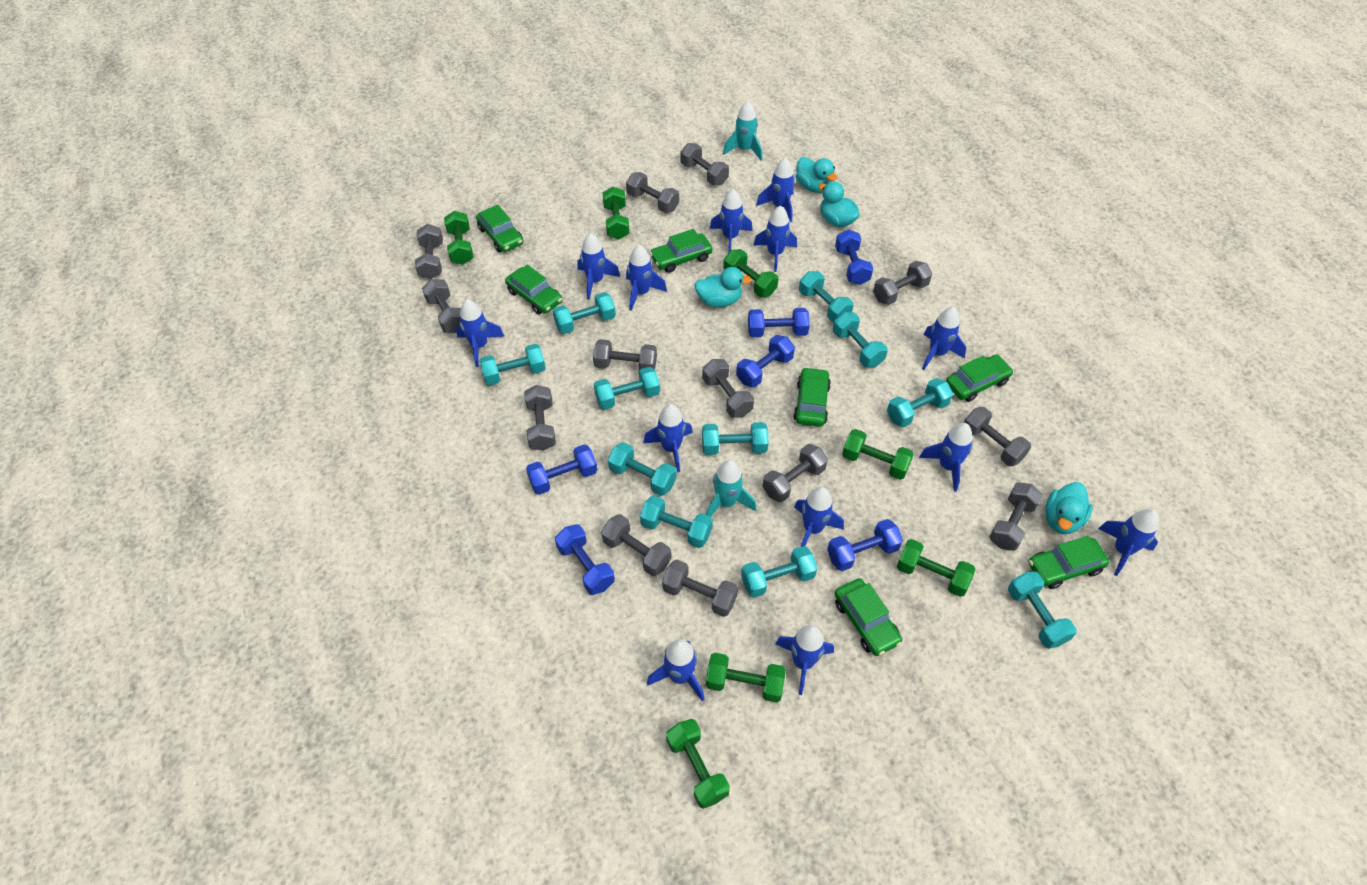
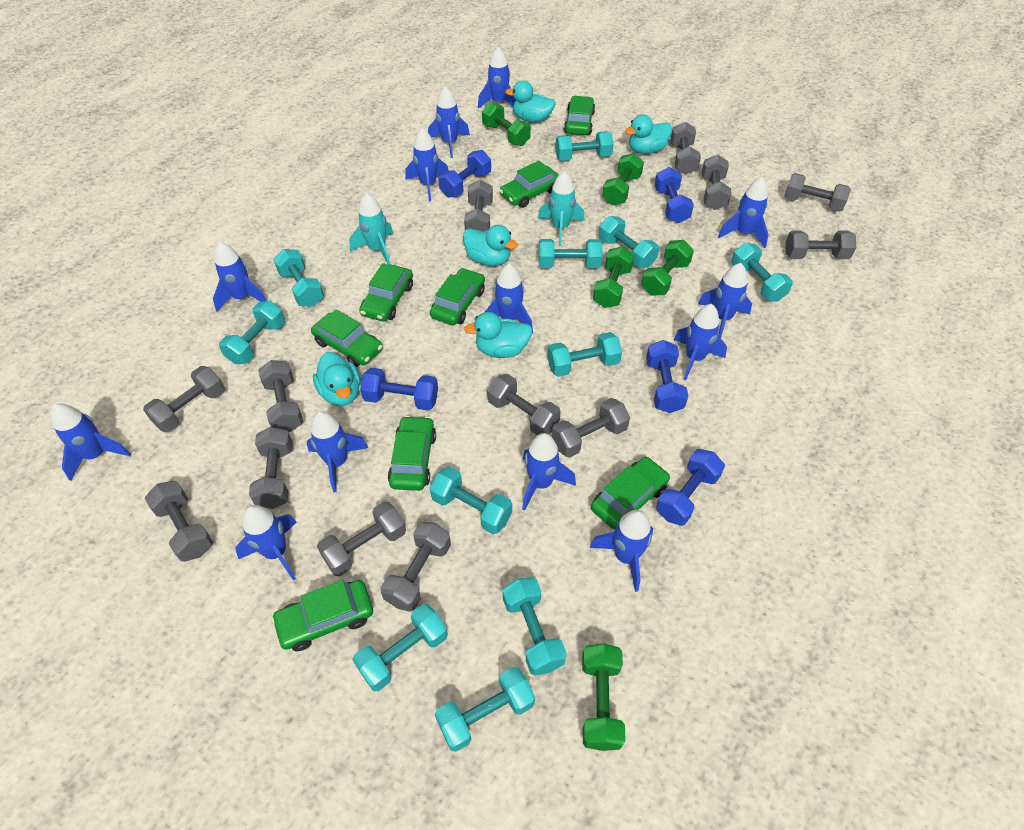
blue dumbbell: 6 -> 5
green car: 7 -> 8
green dumbbell: 7 -> 5
turquoise duck: 4 -> 5

